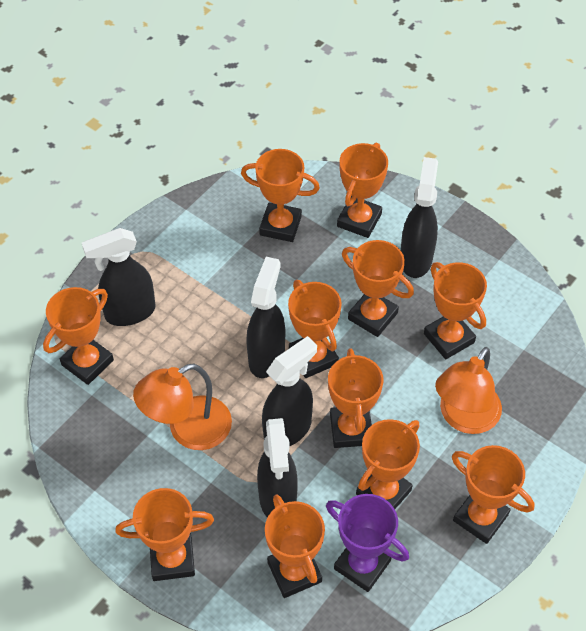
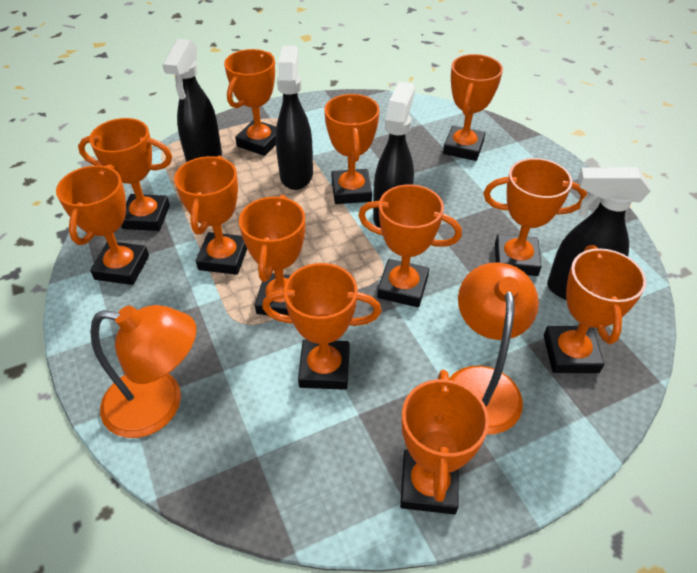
black spray bottle: 5 -> 4
orange trophy: 11 -> 12
purple trophy: 1 -> 0

